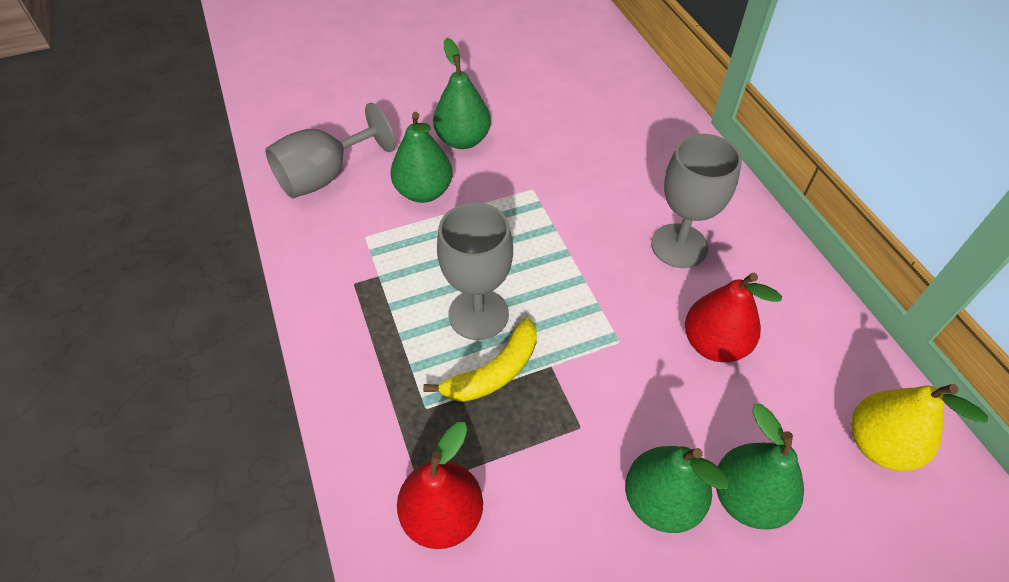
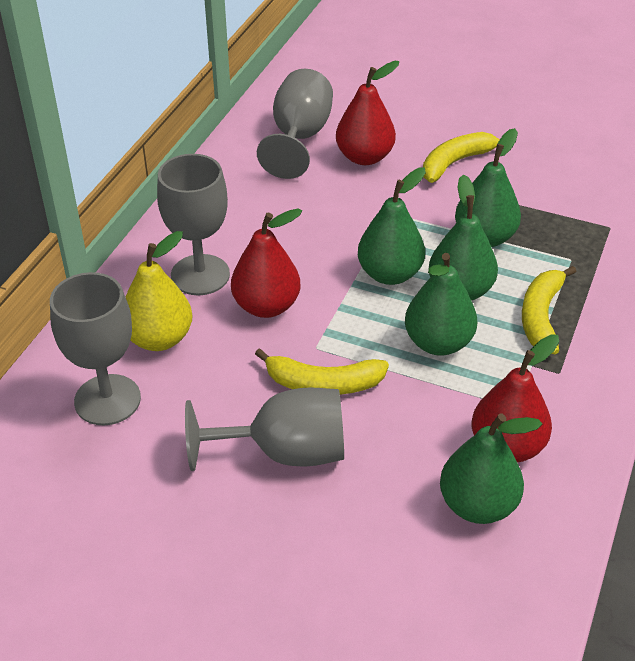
green pear: 4 -> 5
grey goblet: 3 -> 4
red pear: 2 -> 3
yellow banana: 1 -> 3

